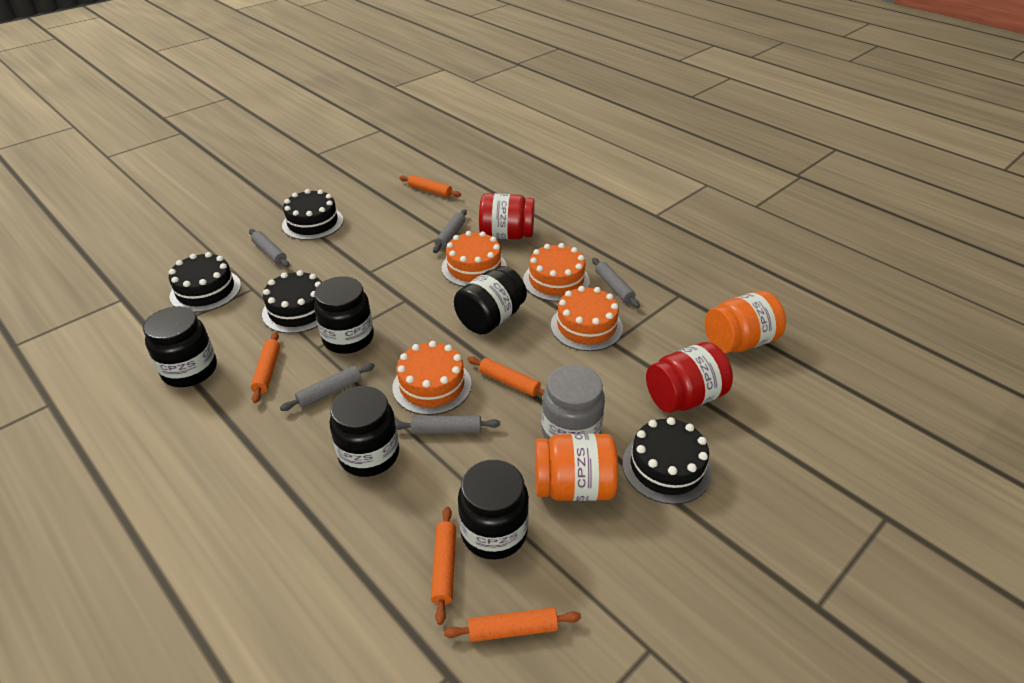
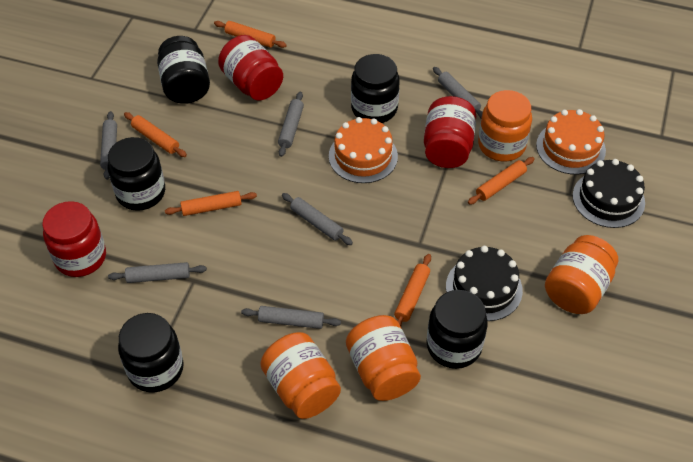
black cake: 4 -> 2
grey jar: 1 -> 0
grey rolling pin: 5 -> 6
orange cake: 4 -> 2
orange jar: 2 -> 4
red jar: 2 -> 3

